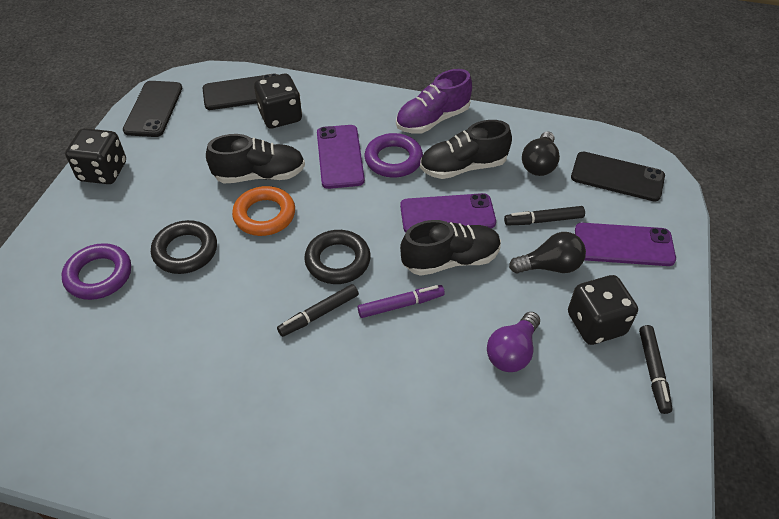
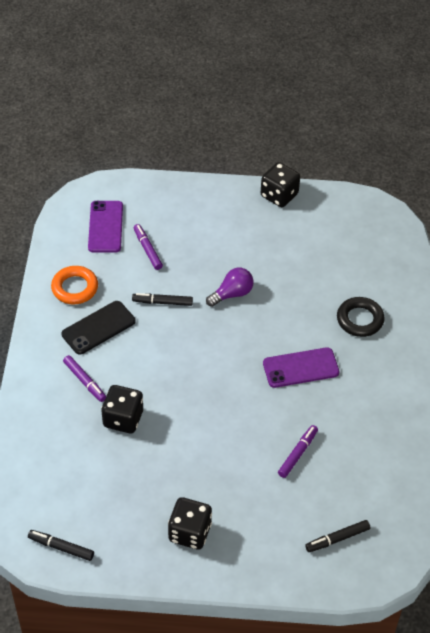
black light bulb: 2 -> 0
black phone: 3 -> 1
black ring: 2 -> 1
black shoe: 3 -> 0
purple marker: 1 -> 3
purple phone: 3 -> 2
purple ring: 2 -> 0
purple shoe: 1 -> 0

